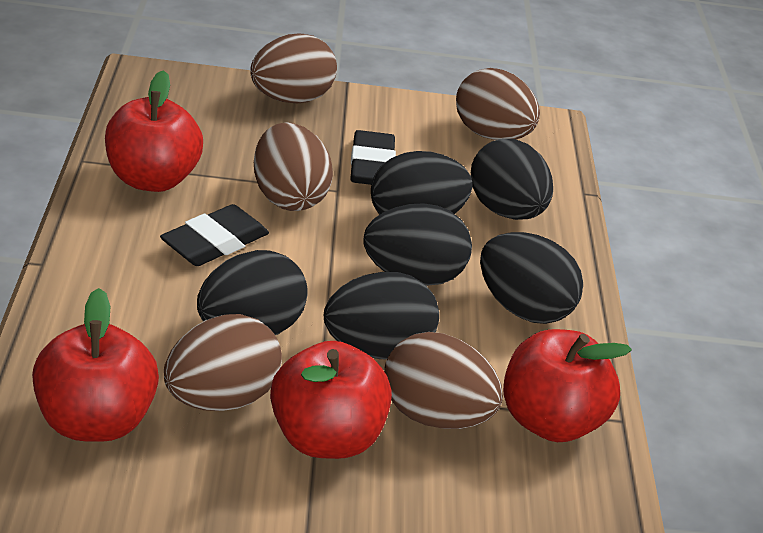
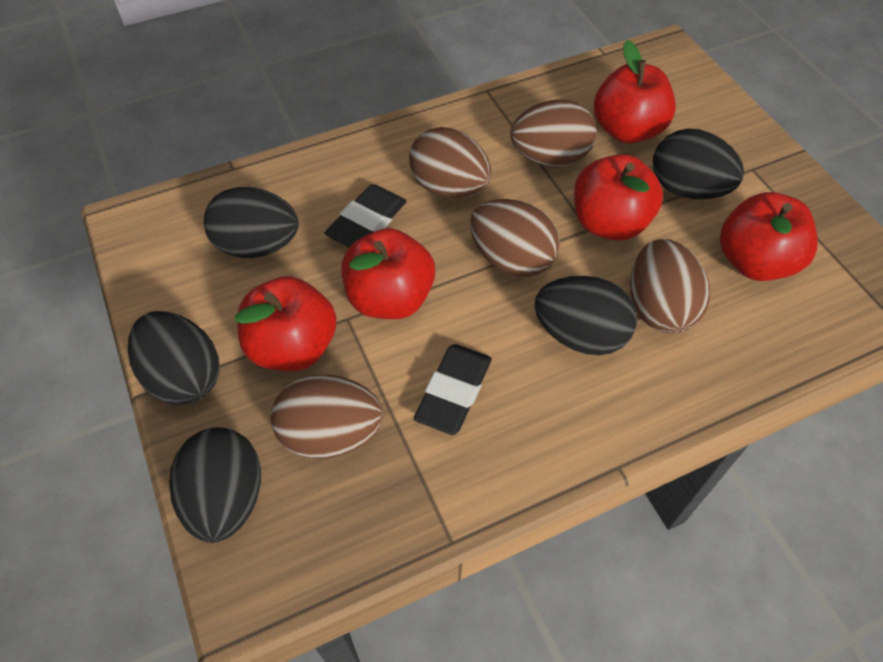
black egg: 6 -> 5
red apple: 4 -> 5

